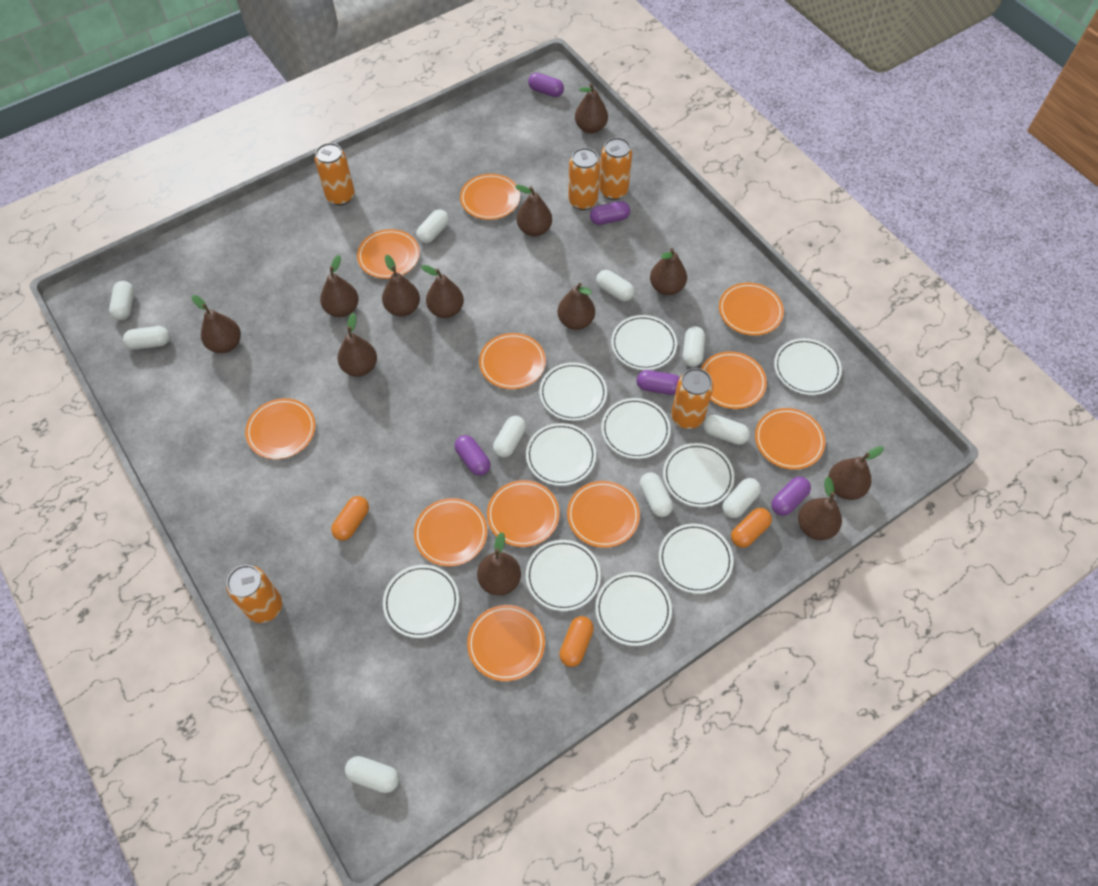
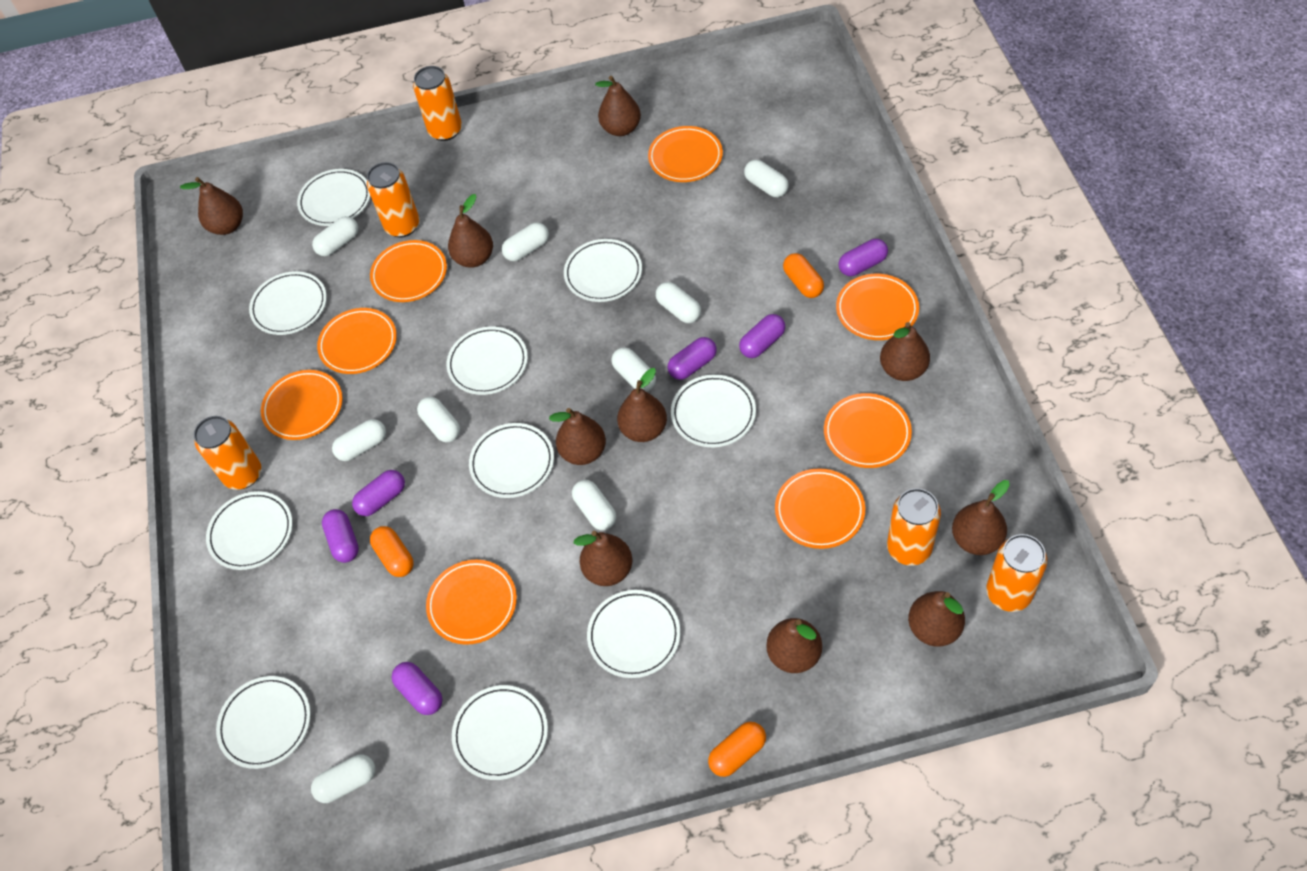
brown pear: 12 -> 10
orange plate: 11 -> 8
purple capsule: 5 -> 6
white capsule: 10 -> 9

